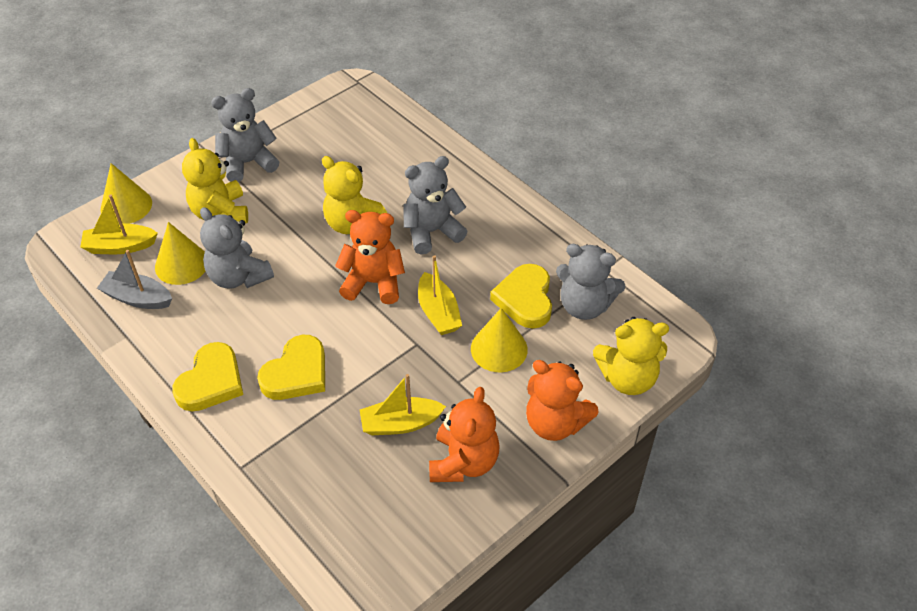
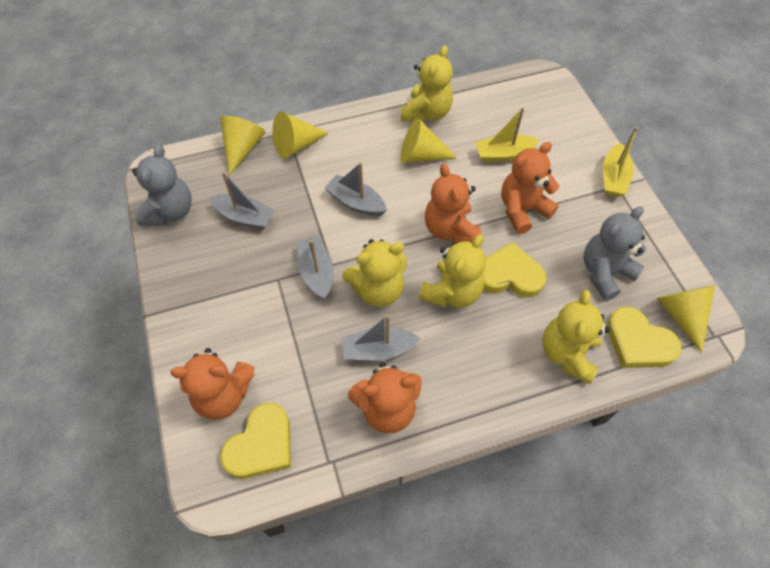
grey boat: 1 -> 4
grey teddy bear: 4 -> 2
orange teddy bear: 3 -> 4
yellow boat: 3 -> 2
yellow cone: 3 -> 4
yellow teddy bear: 3 -> 4

